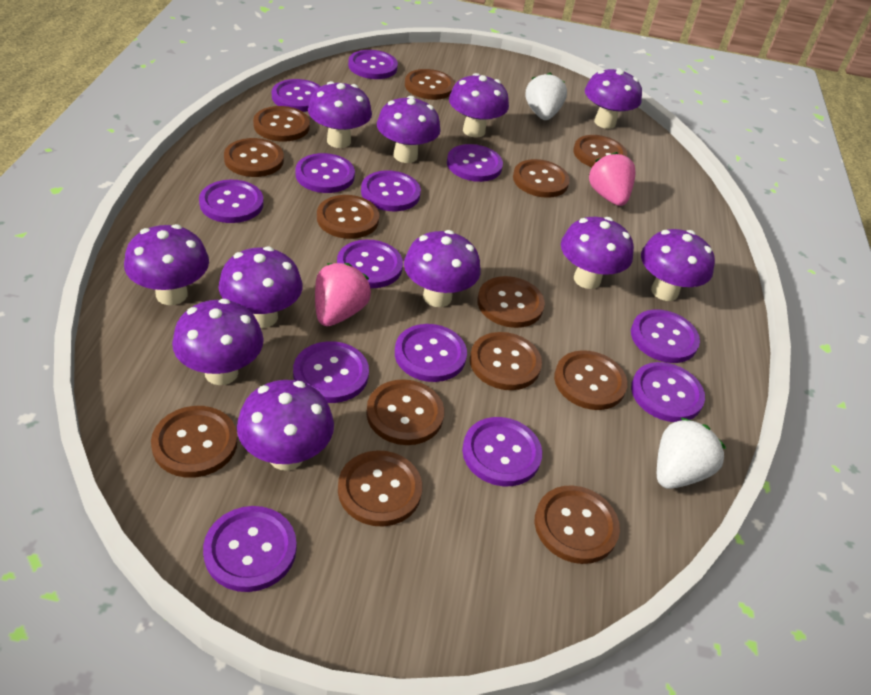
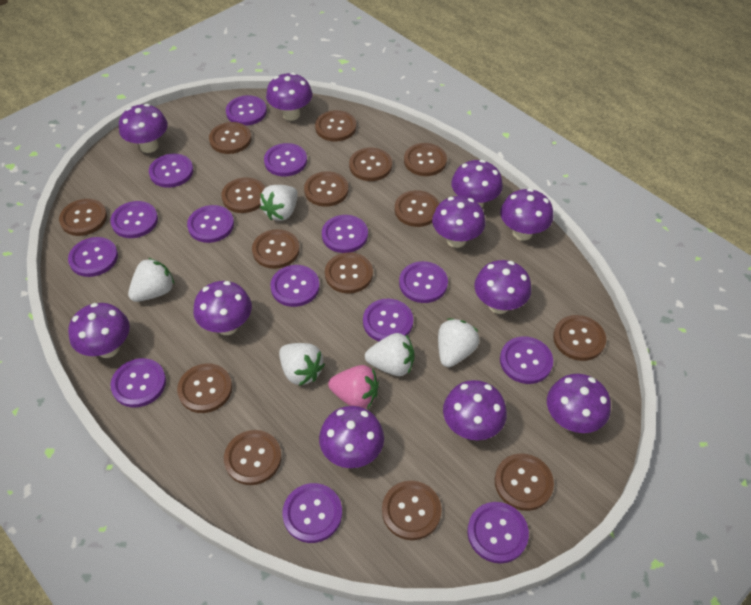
brown button: 13 -> 15
pink strawberry: 2 -> 1
purple button: 13 -> 14
white strawberry: 2 -> 5

